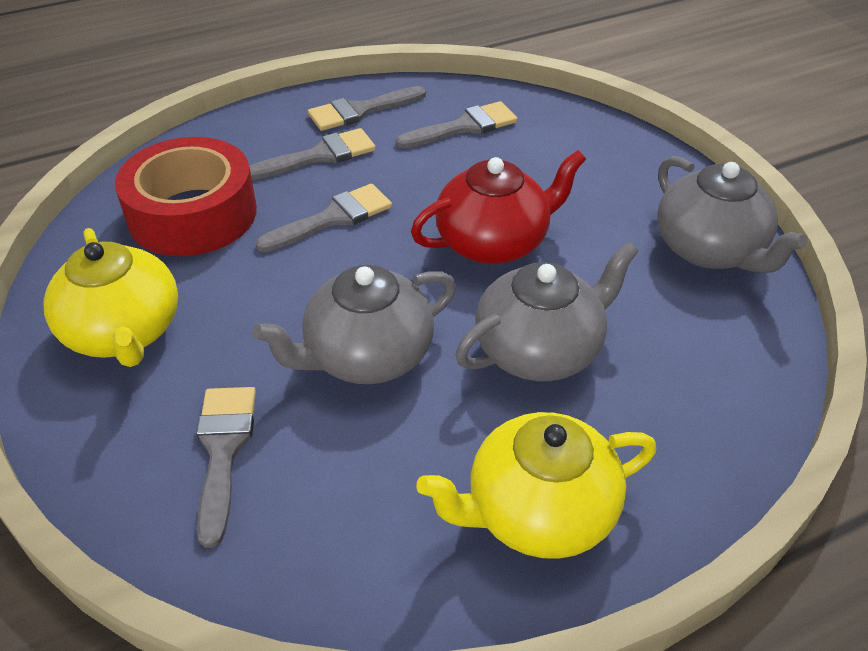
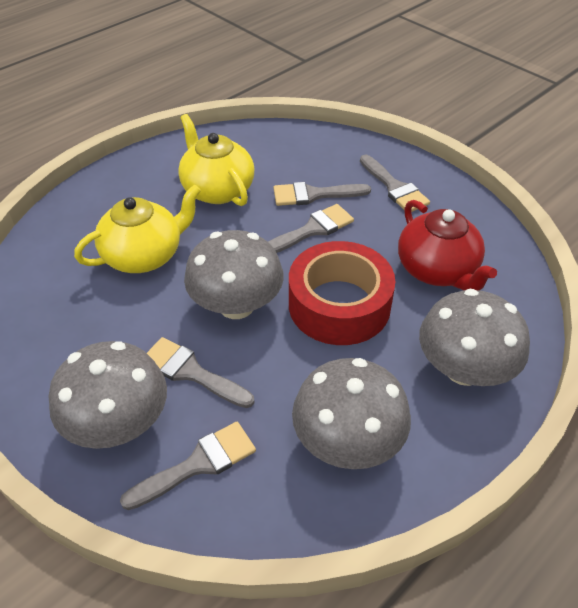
grey mushroom: 0 -> 4
grey teapot: 3 -> 0

